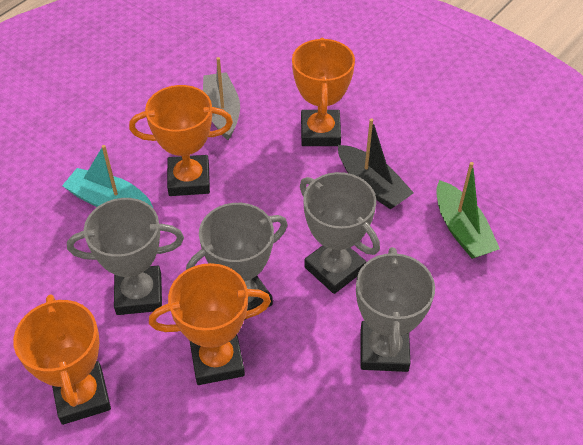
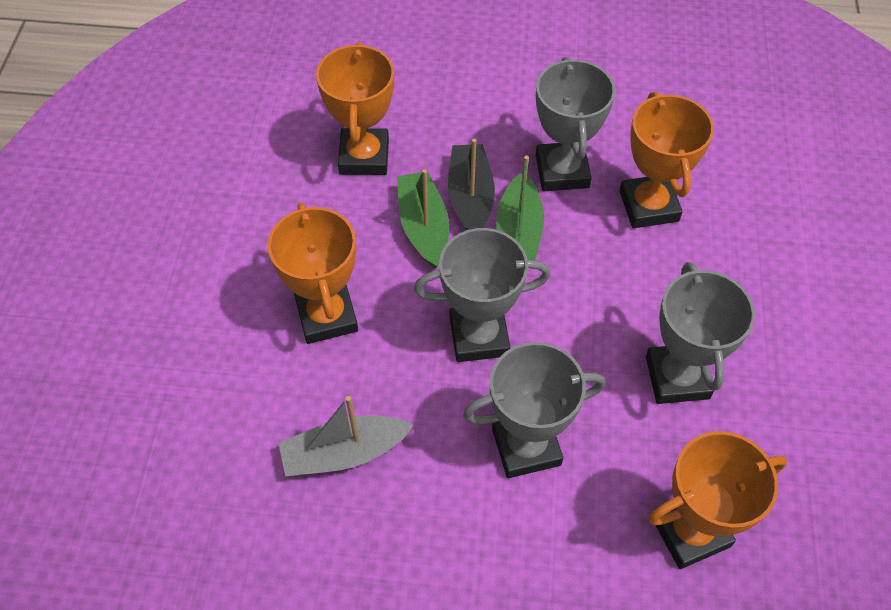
green boat: 1 -> 2
turquoise boat: 1 -> 0

